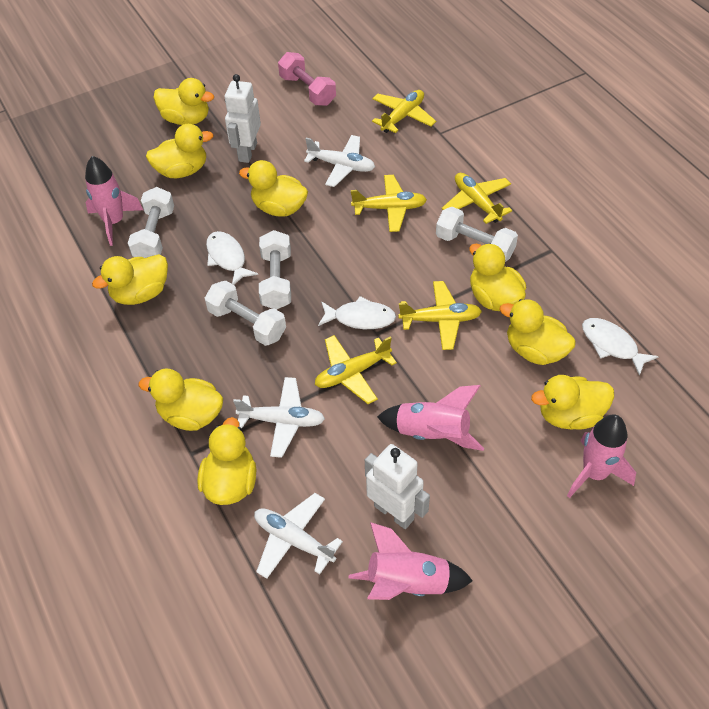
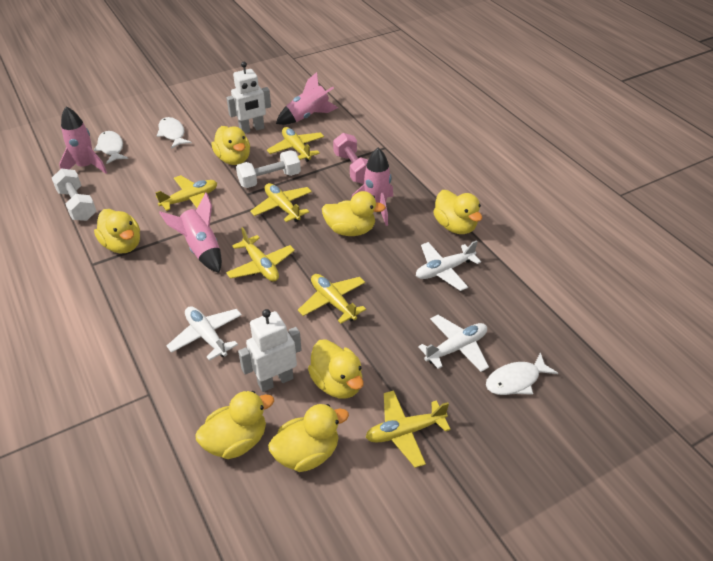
white dumbbell: 4 -> 2
yellow duck: 9 -> 7
yellow plane: 5 -> 6

